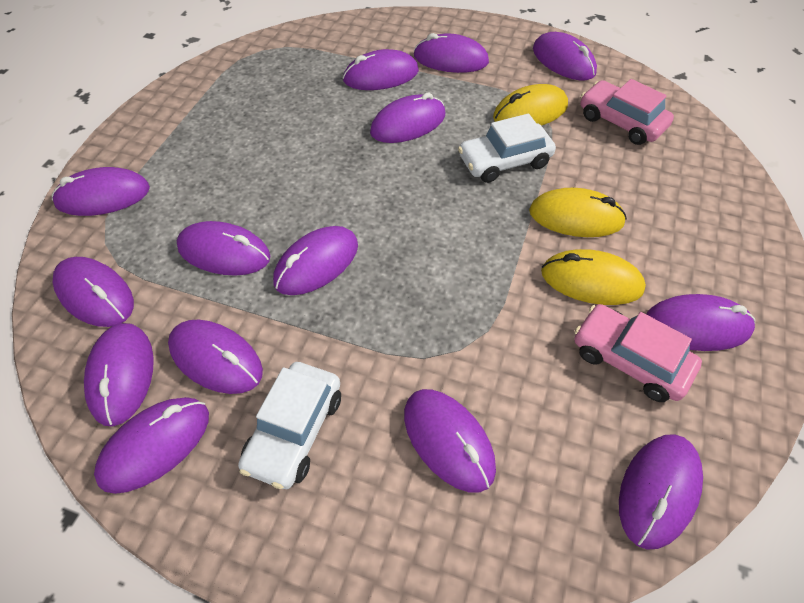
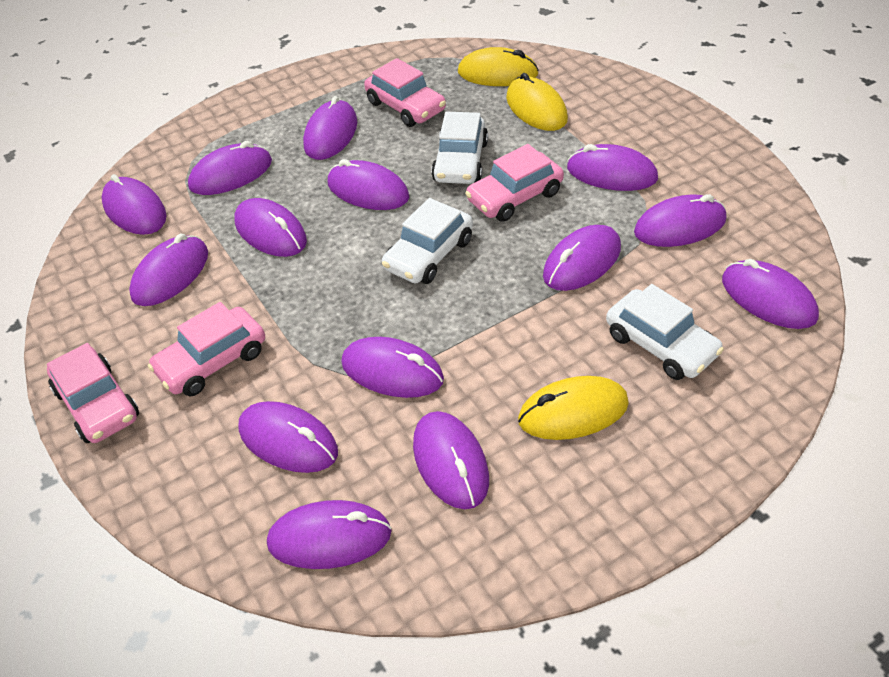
pink car: 2 -> 4
white car: 2 -> 3

